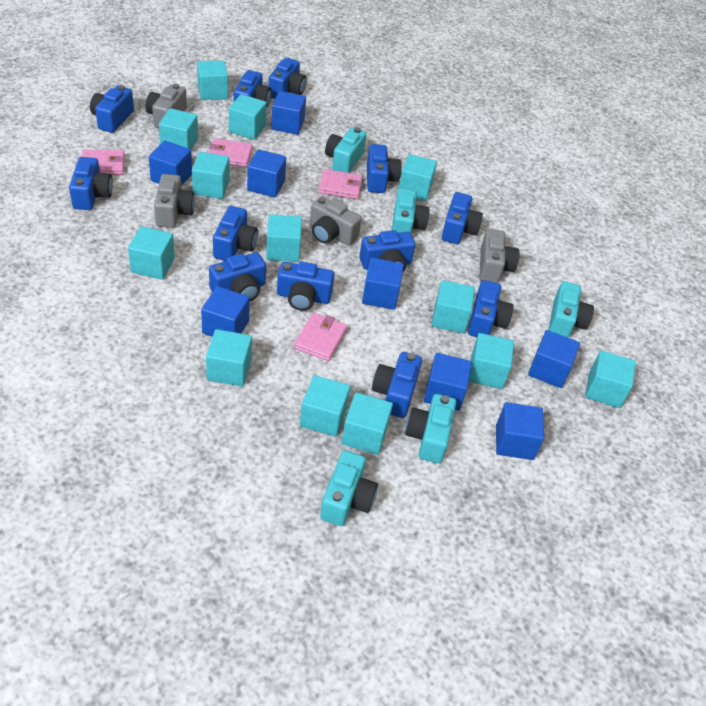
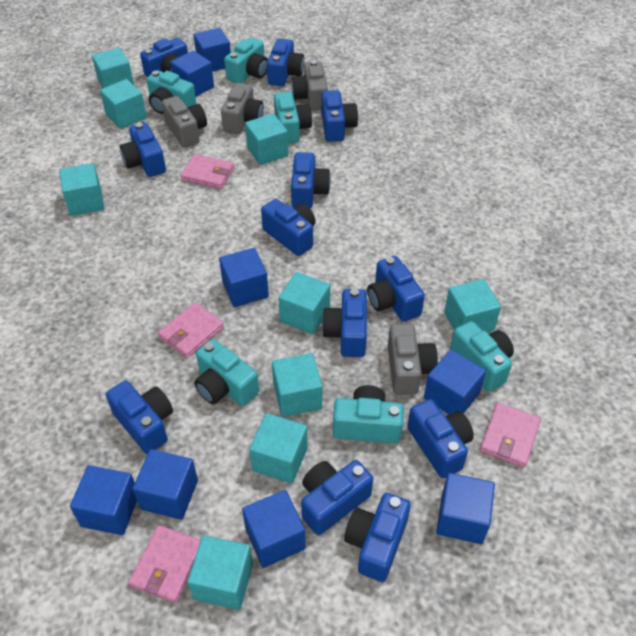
turquoise camera: 5 -> 6
turquoise cube: 13 -> 9

